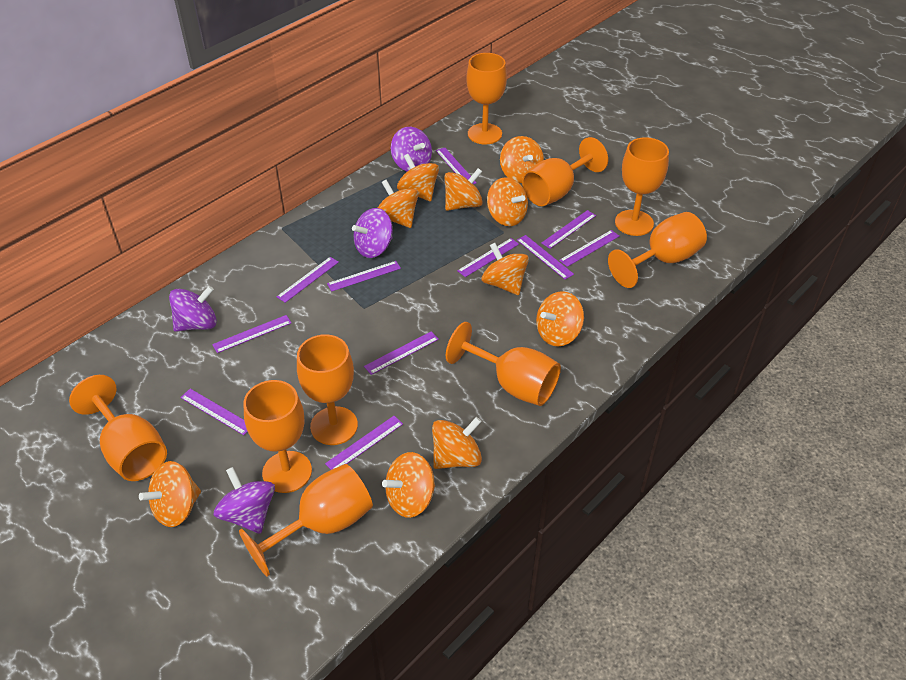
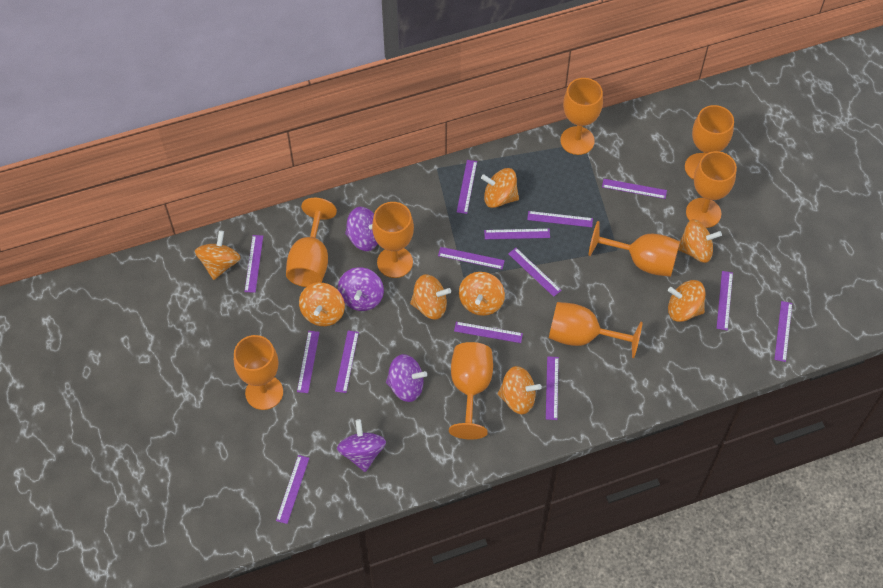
orange spinning top: 10 -> 8
purple ruler: 11 -> 14

